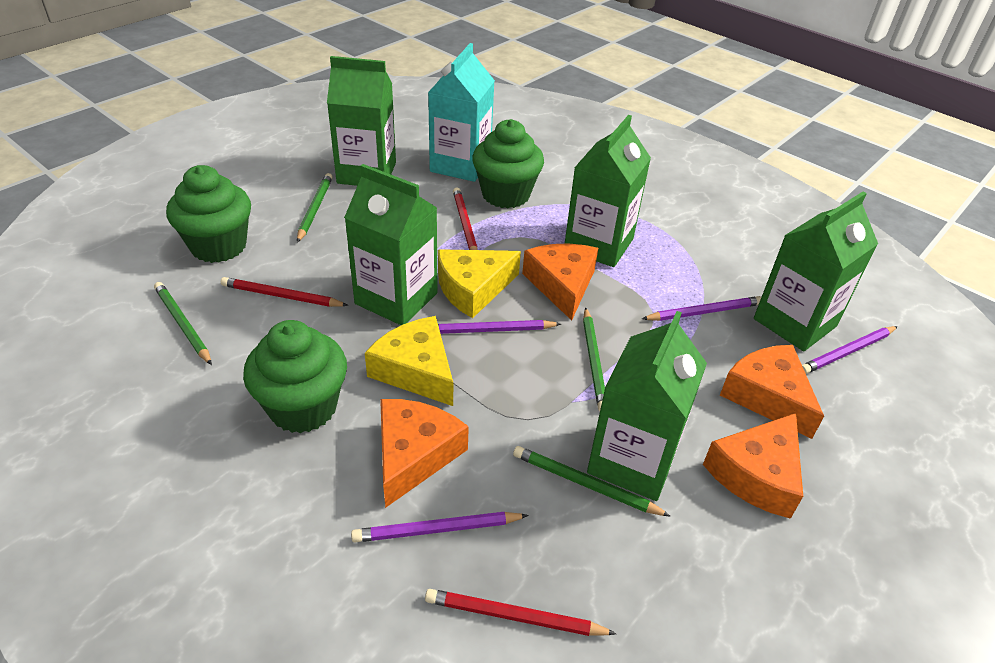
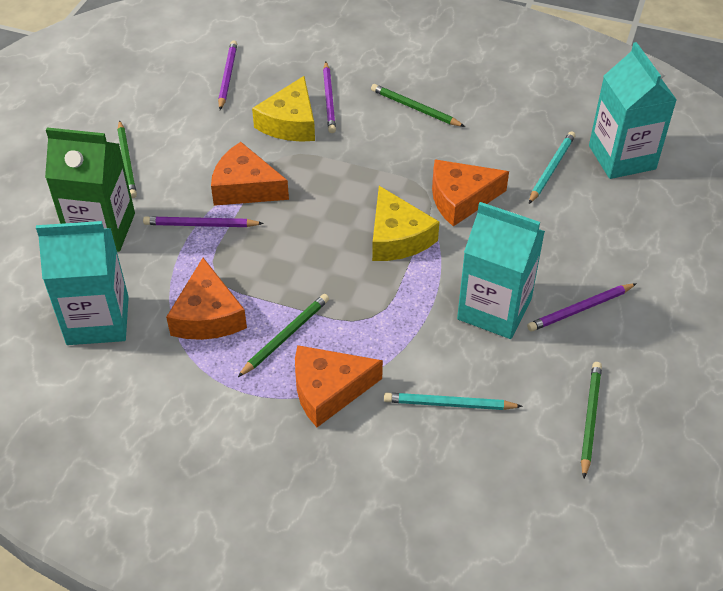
green carton: 5 -> 1
green cupcake: 3 -> 0
red pencil: 3 -> 0
turquoise carton: 1 -> 3
turquoise pencil: 0 -> 2

